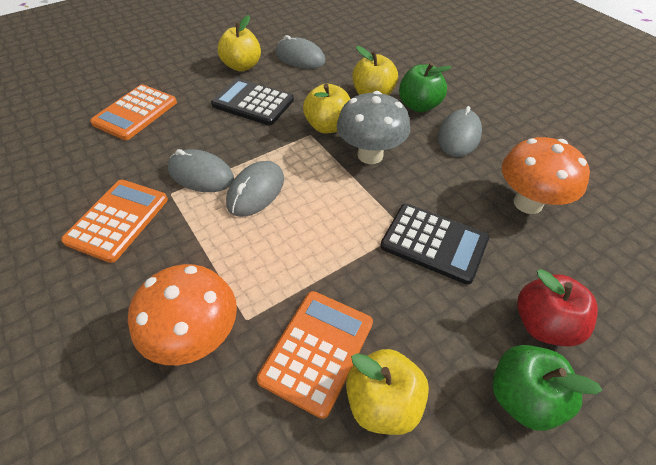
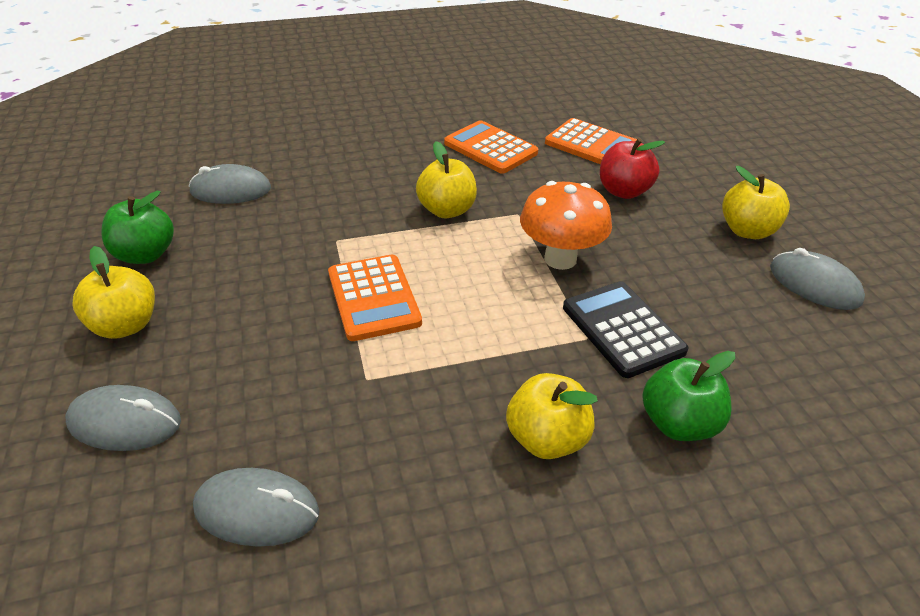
black calculator: 2 -> 1
grey mushroom: 1 -> 0
orange mushroom: 2 -> 1

